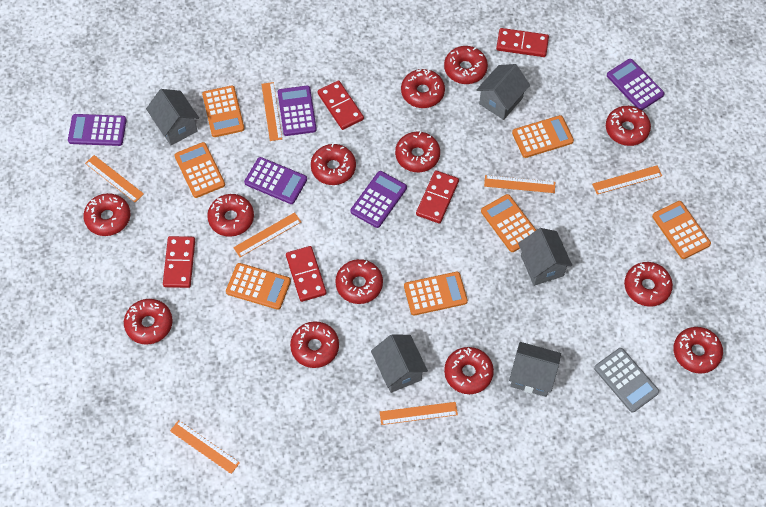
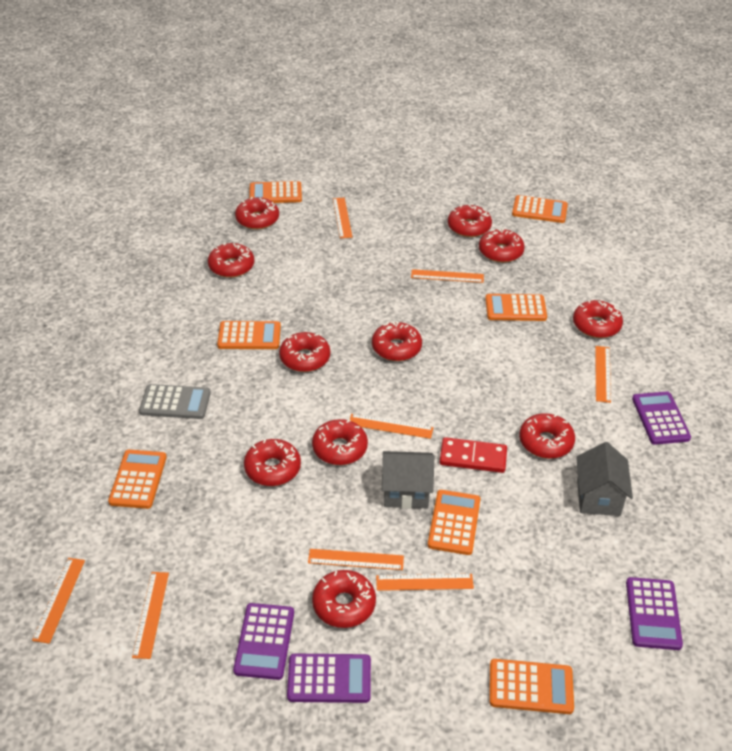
grey house: 5 -> 2
orange ruler: 7 -> 8
purple calculator: 5 -> 4
red domino: 5 -> 1
red donut: 13 -> 11

